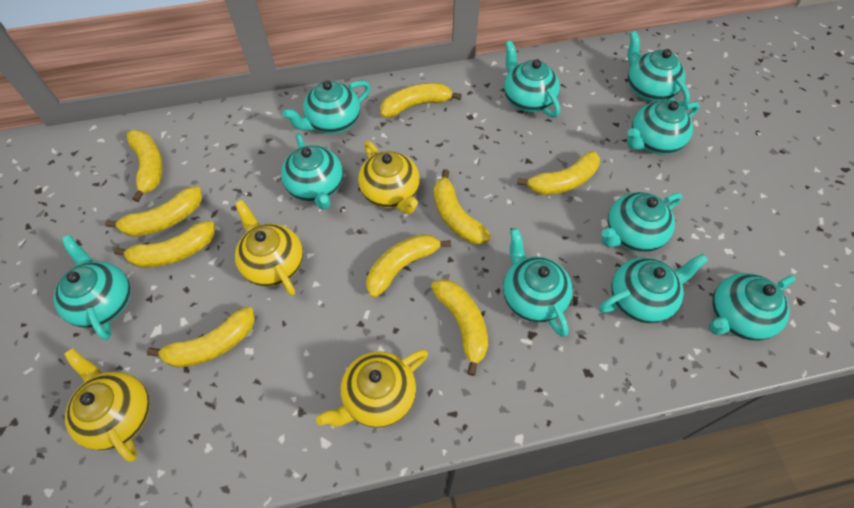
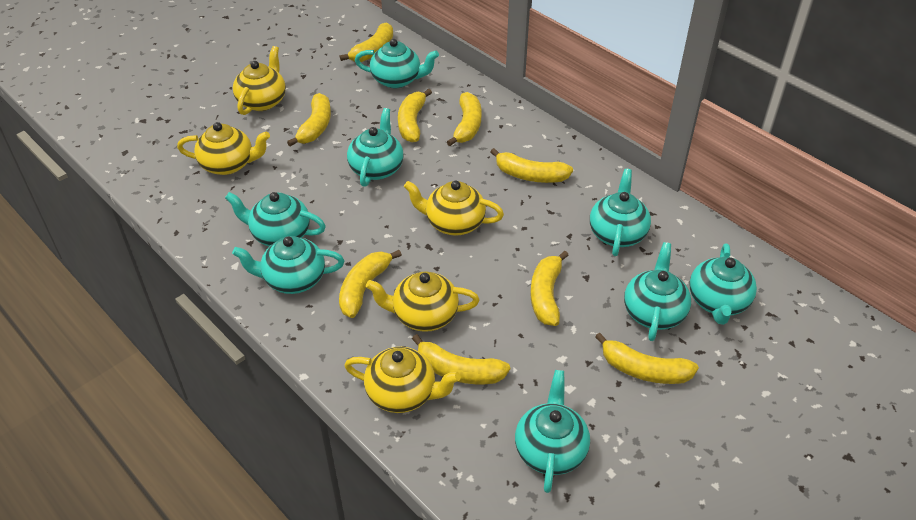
turquoise teapot: 10 -> 8
yellow teapot: 4 -> 5

